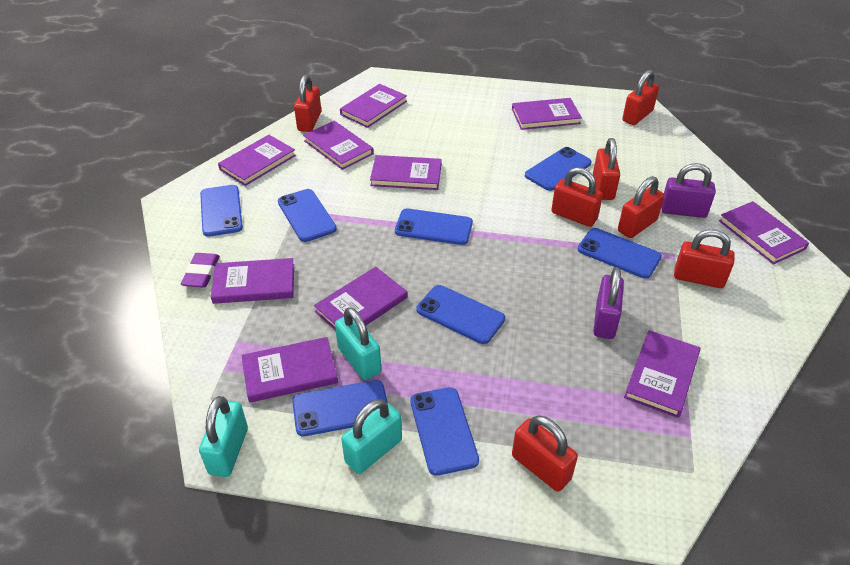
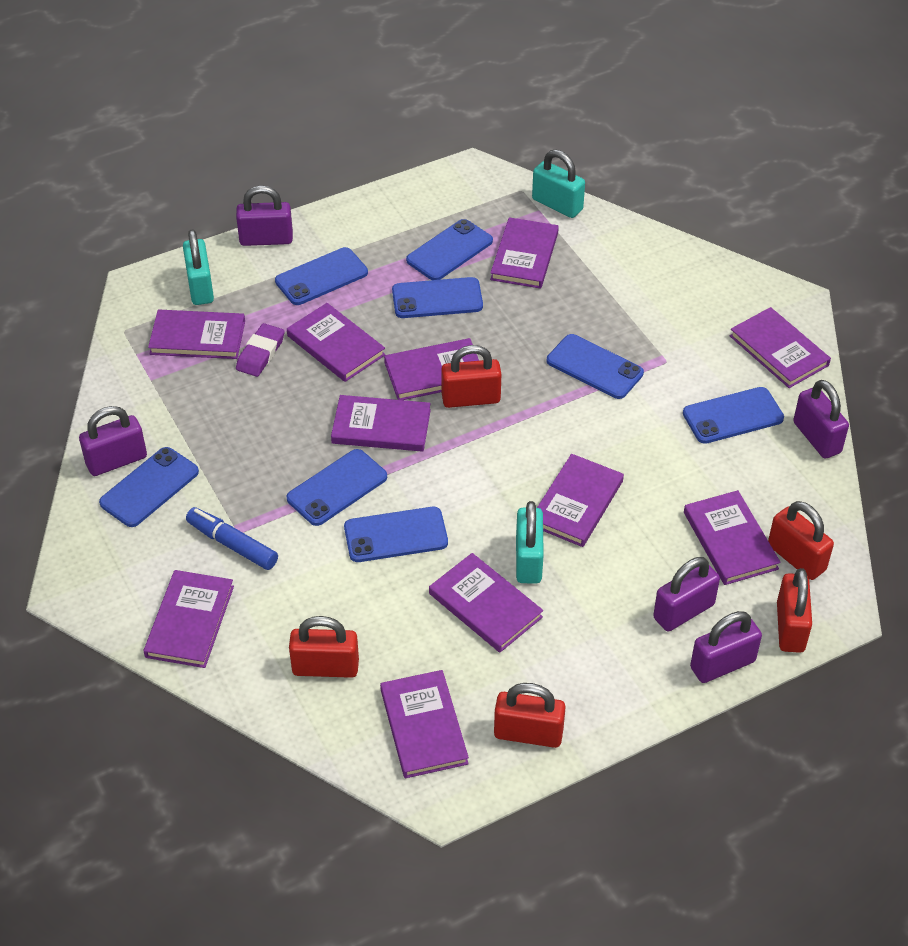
blue marker: 0 -> 1
purple book: 10 -> 11
purple padlock: 2 -> 5
red padlock: 7 -> 5

